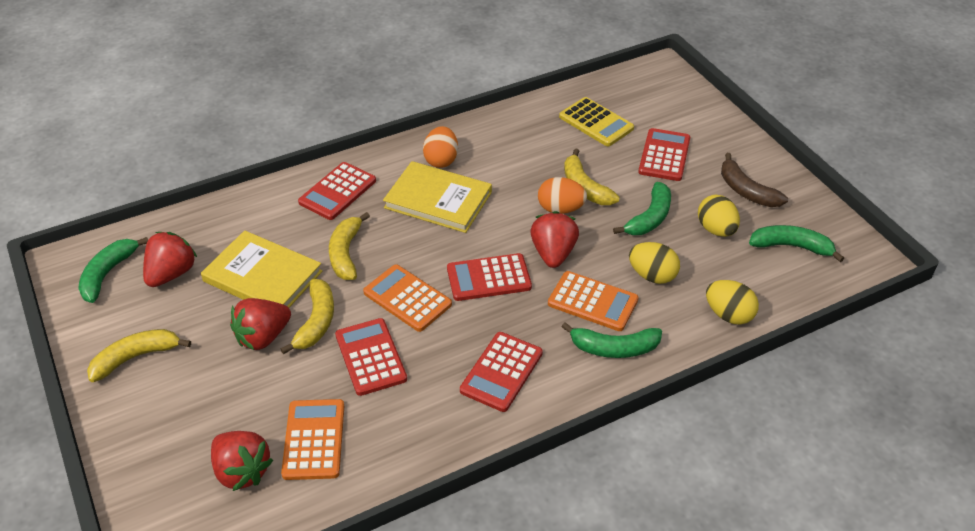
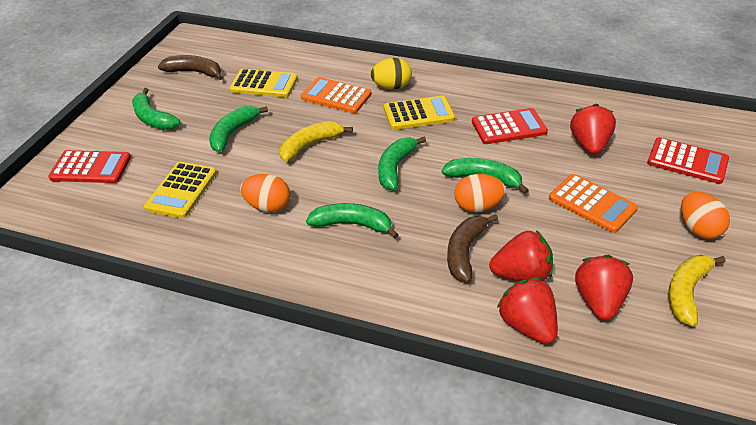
brown banana: 1 -> 2
green banana: 4 -> 5
orange calculator: 3 -> 2
orange egg: 2 -> 3
red calculator: 5 -> 3
yellow banana: 4 -> 2
yellow book: 2 -> 0
yellow calculator: 1 -> 3
yellow egg: 3 -> 1

